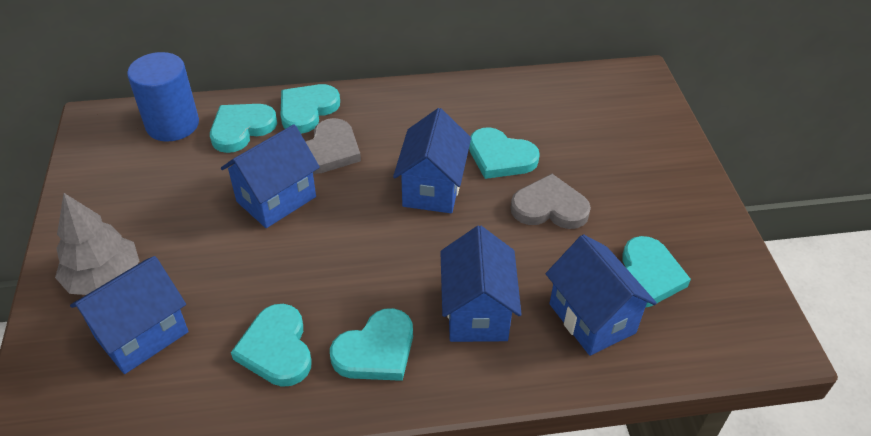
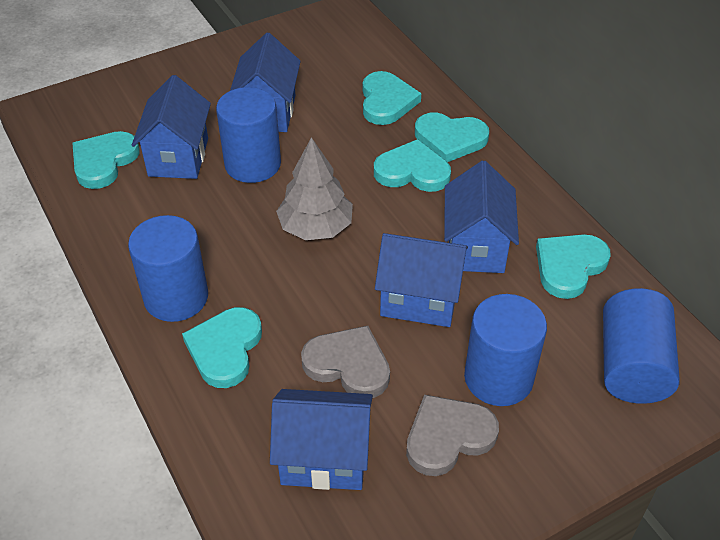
blue cylinder: 1 -> 4

